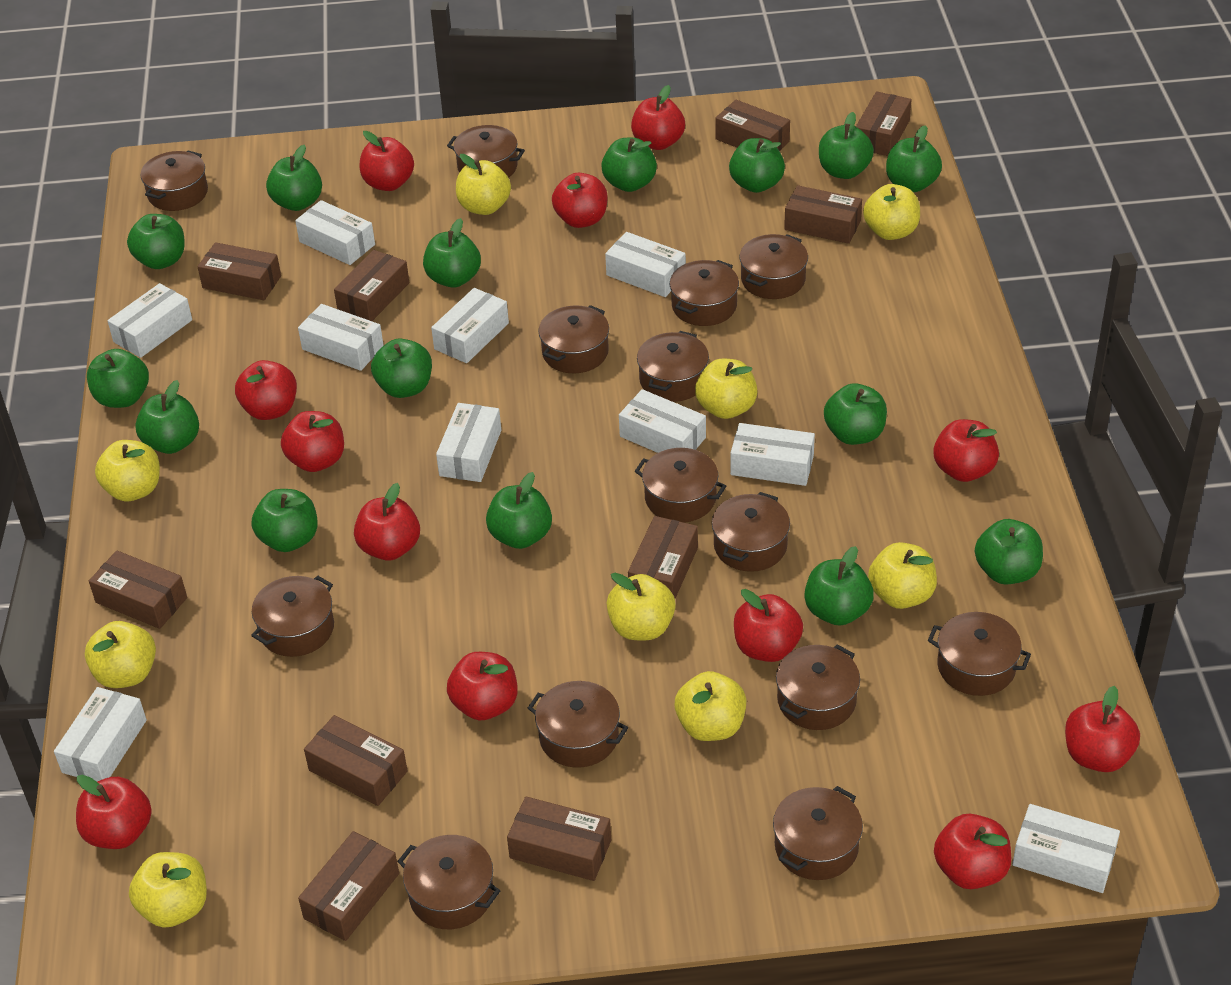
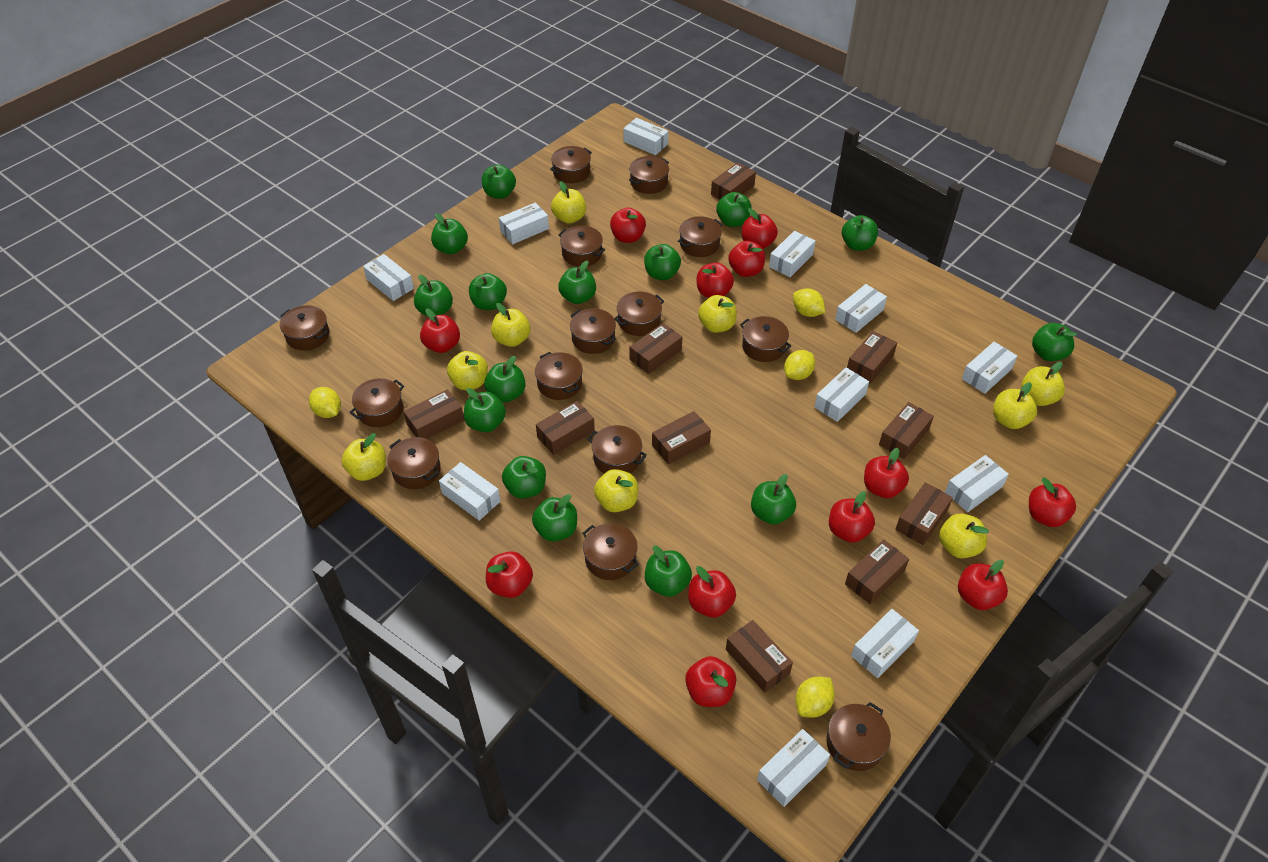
white box: 10 -> 11
yellow lemon: 0 -> 4

